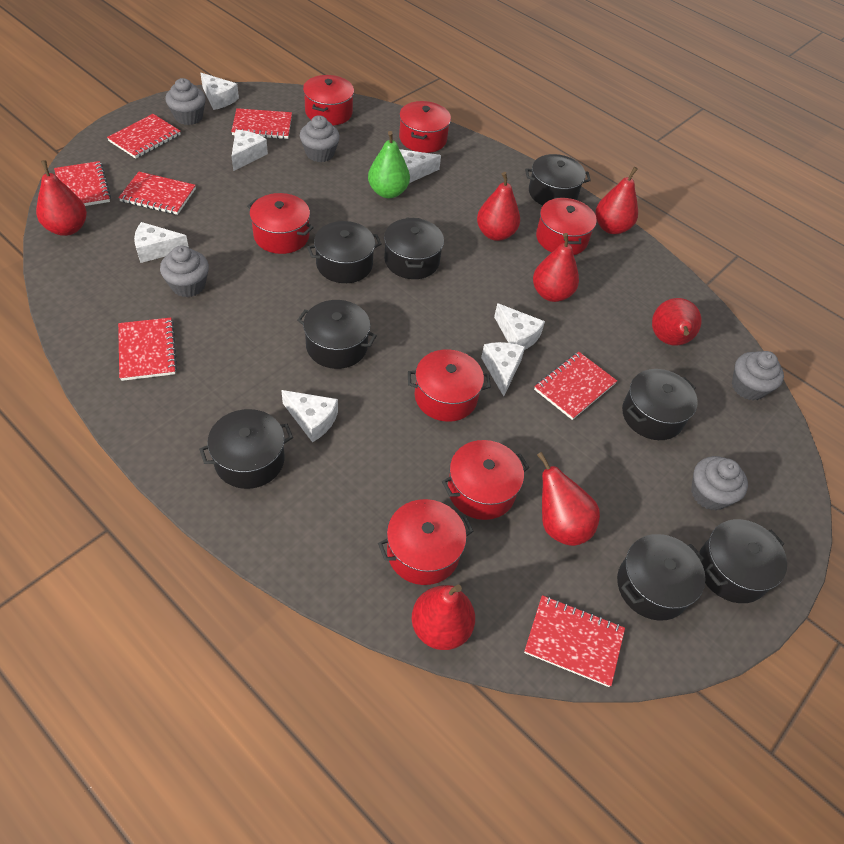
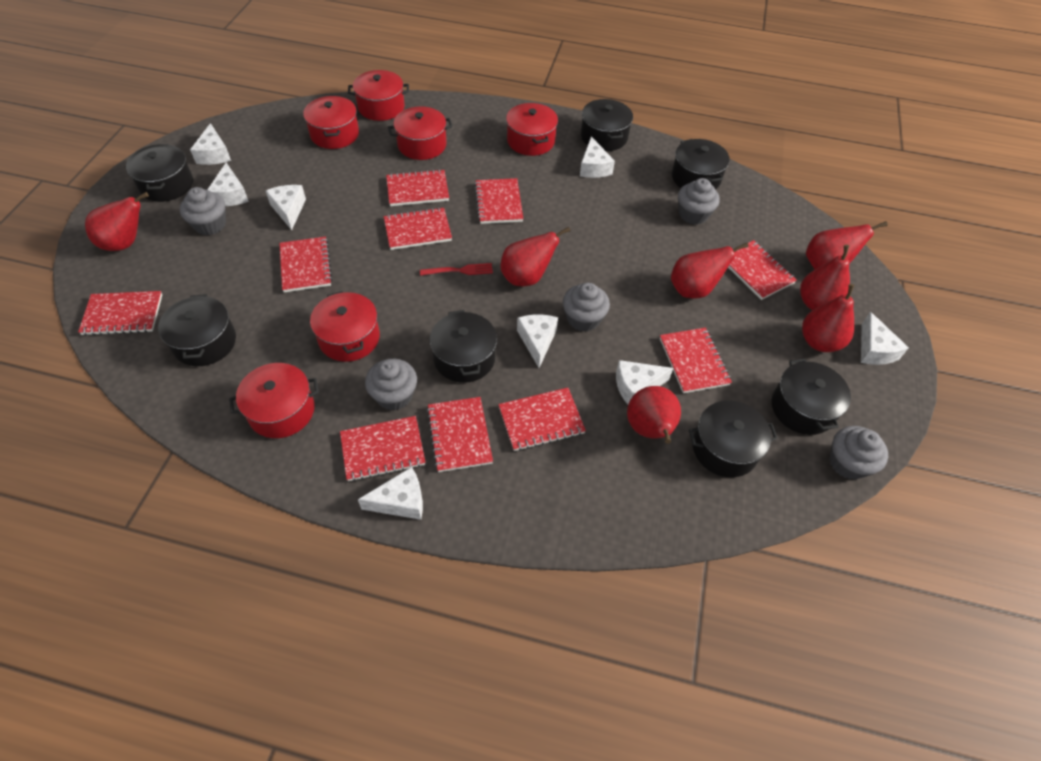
black pot: 8 -> 7
green pear: 1 -> 0
red fork: 0 -> 1
red notebook: 7 -> 10
red pot: 7 -> 6
white cheese: 7 -> 8

